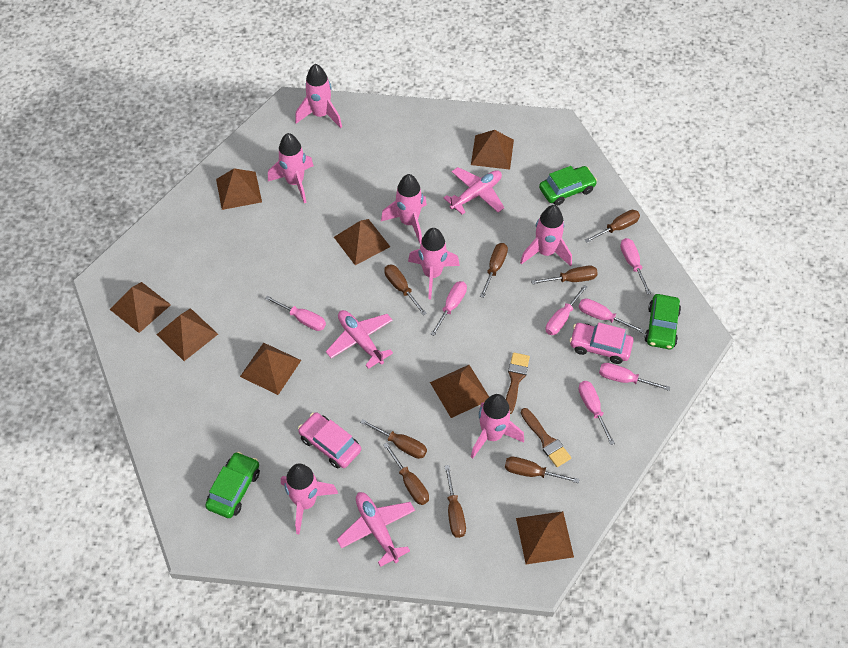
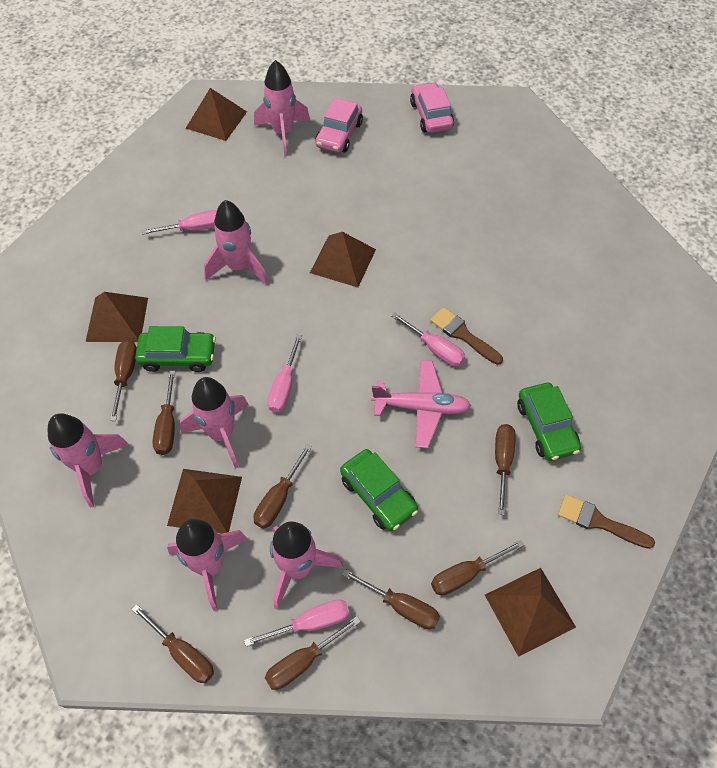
brown pyramid: 8 -> 5
pink plane: 3 -> 1
pink rocket: 7 -> 6
pink screwdriver: 7 -> 4

